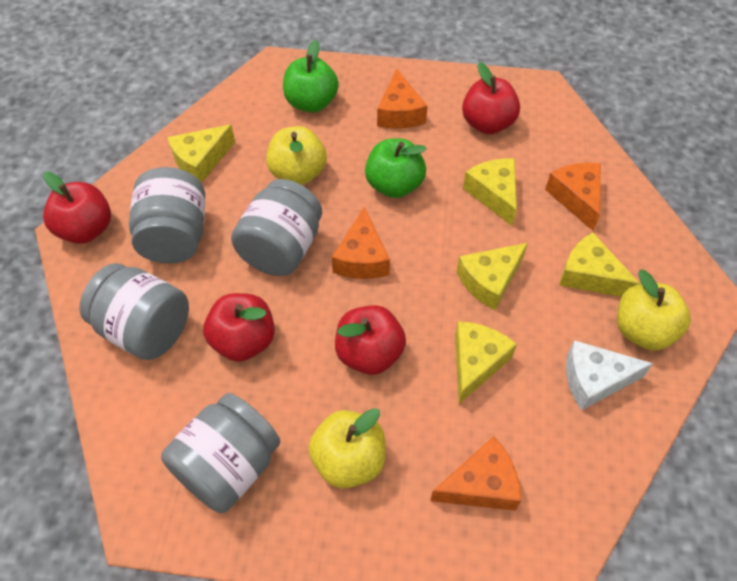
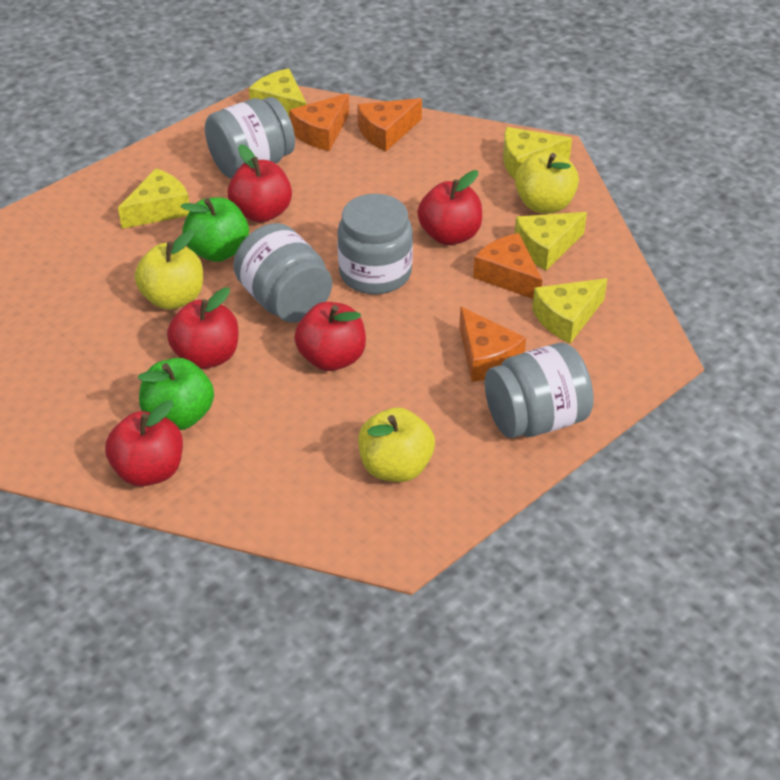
red apple: 4 -> 5
white cheese: 1 -> 0

